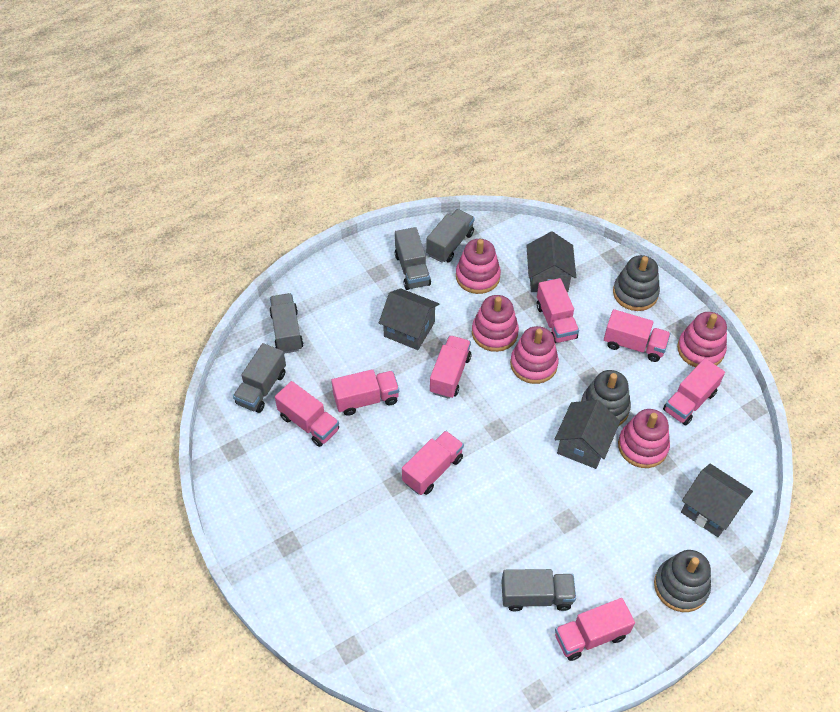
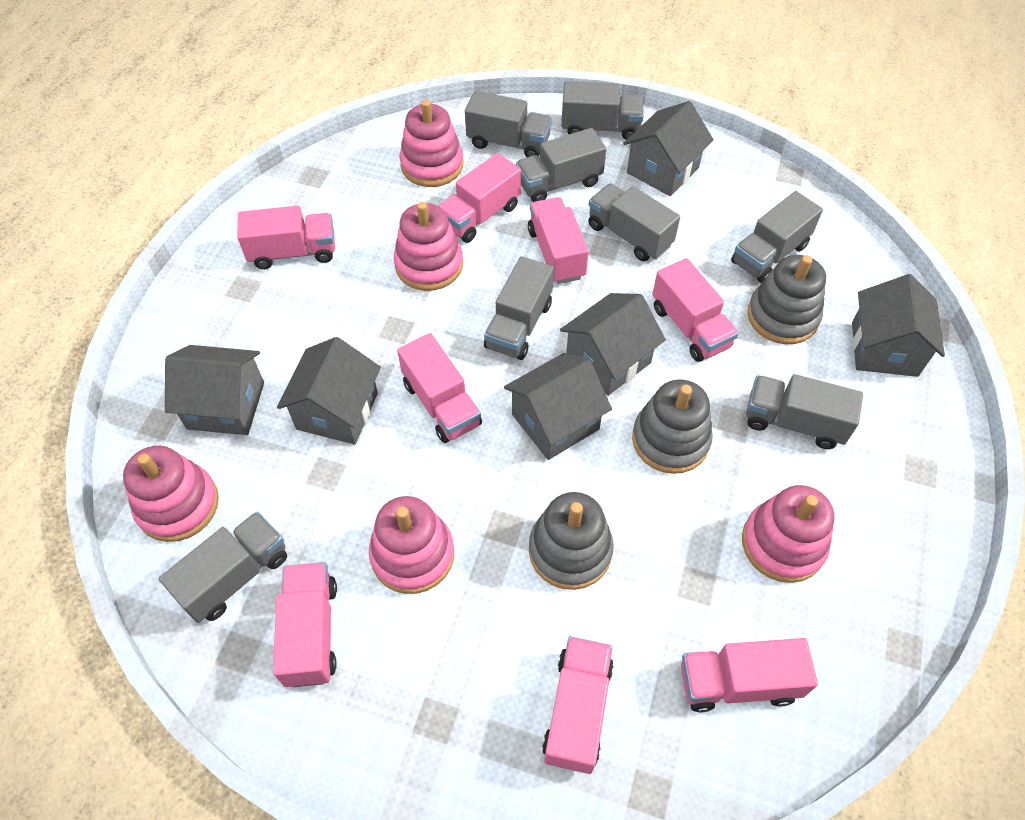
grey house: 4 -> 6
grey truck: 5 -> 8

